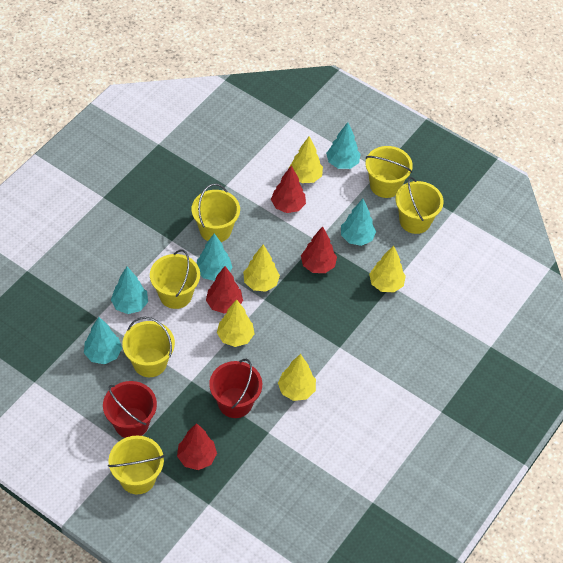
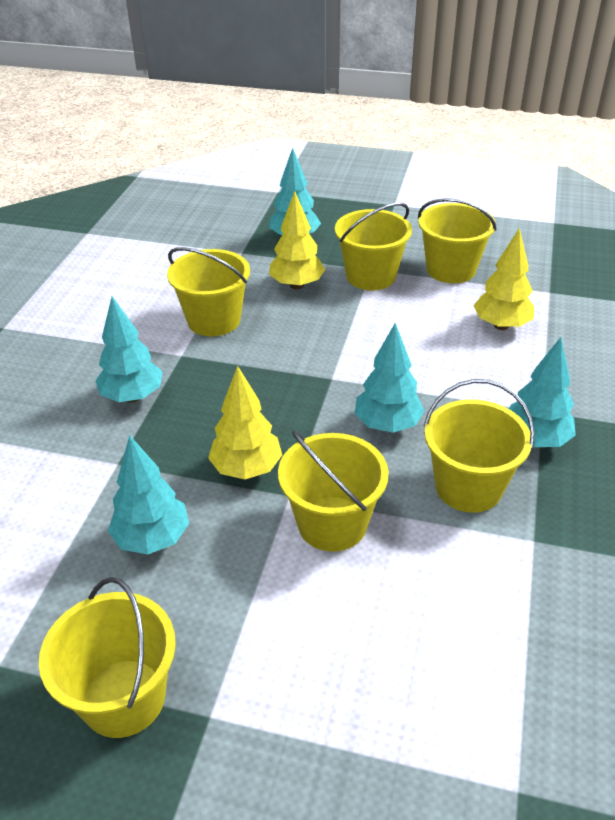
red bucket: 2 -> 0
red tree: 4 -> 0
yellow tree: 5 -> 3

